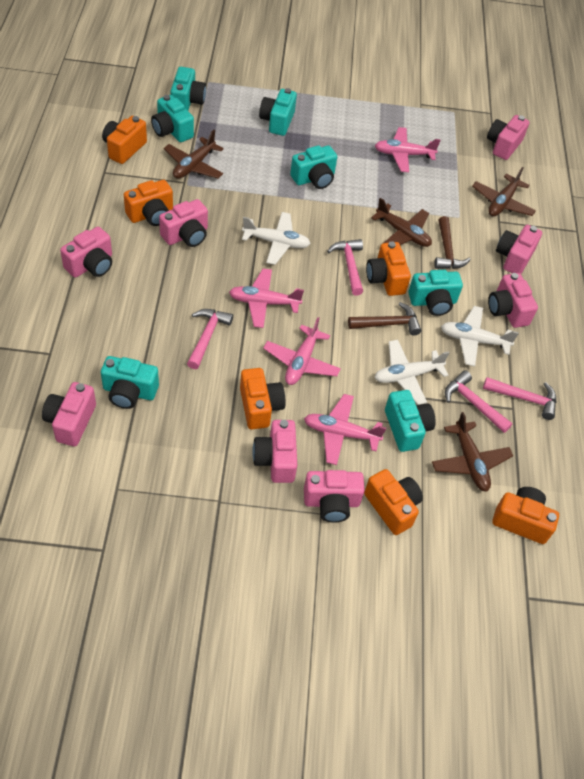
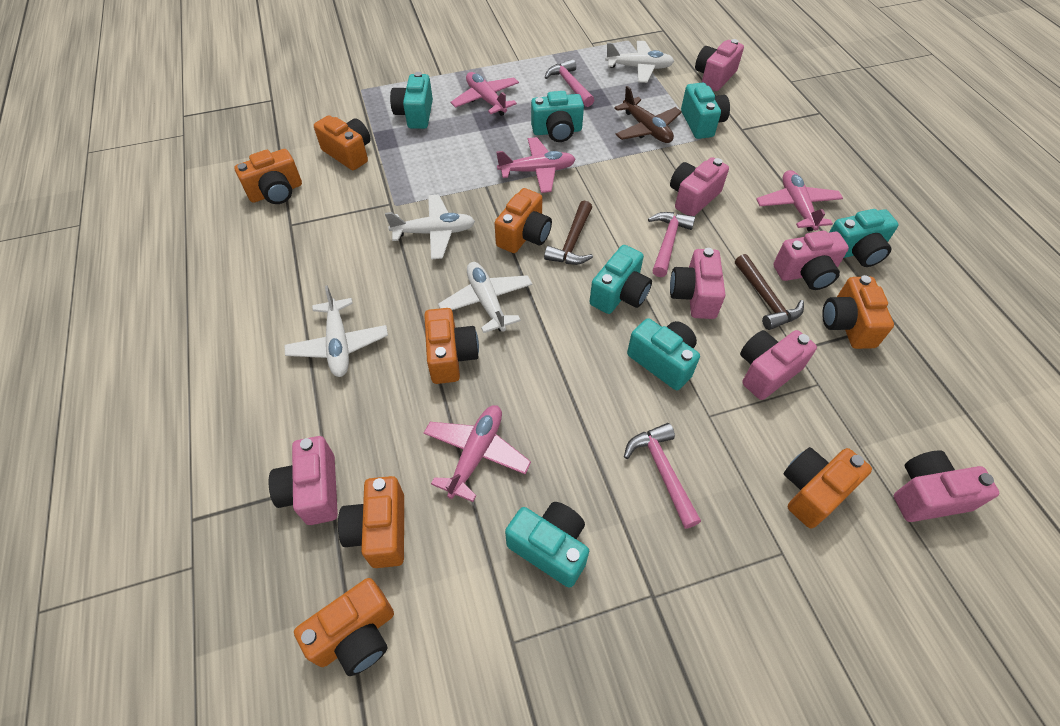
brown plane: 4 -> 1
orange camera: 6 -> 8
pink camera: 8 -> 7
pink hammer: 4 -> 3
white plane: 3 -> 4

